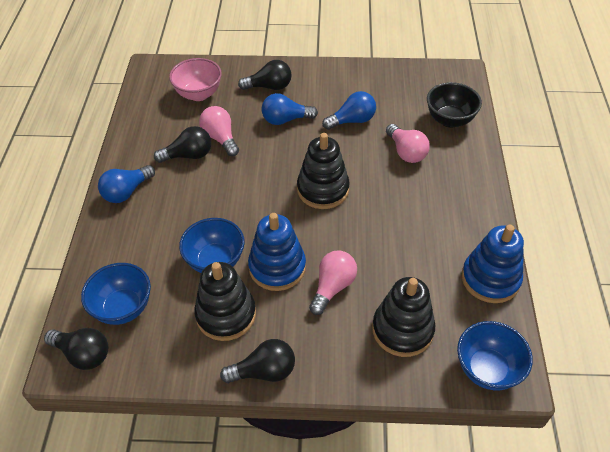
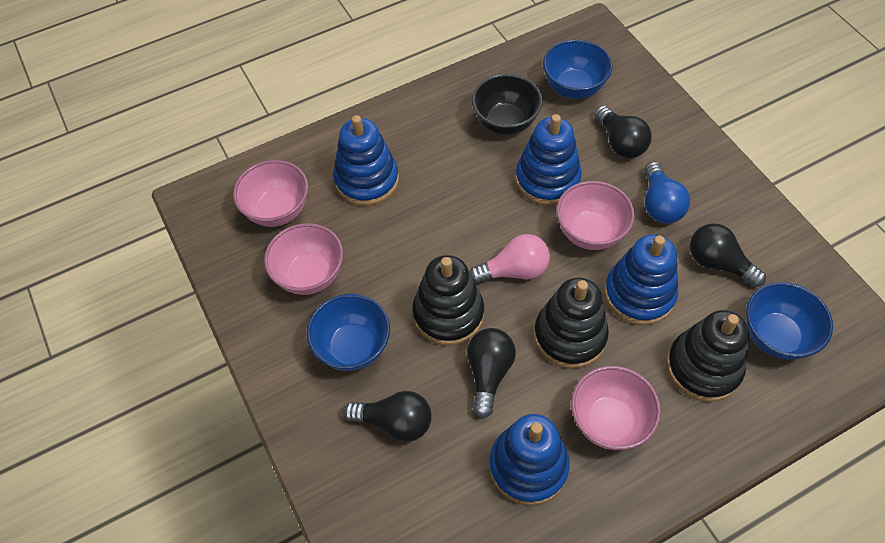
blue light bulb: 3 -> 1
blue stacking toy: 2 -> 4
pink bowl: 1 -> 4
pink light bulb: 3 -> 1

